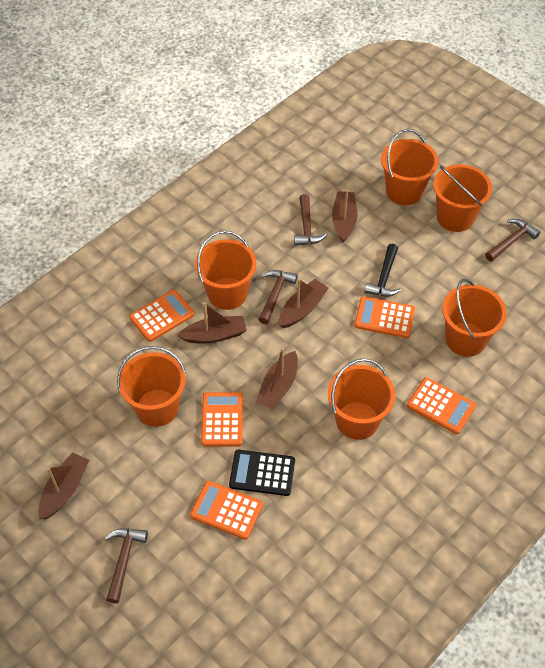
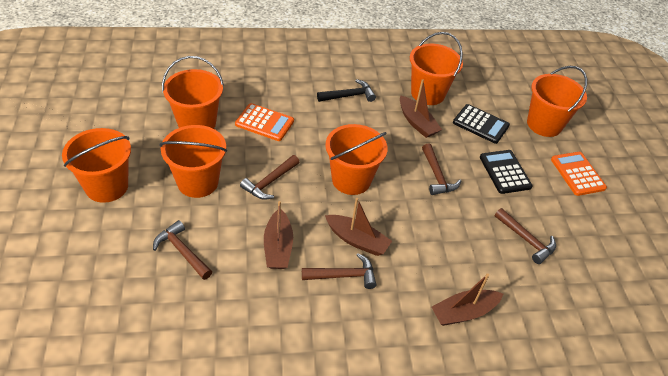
black calculator: 1 -> 2
brown boat: 5 -> 4
brown hammer: 4 -> 5
orange calculator: 5 -> 2

